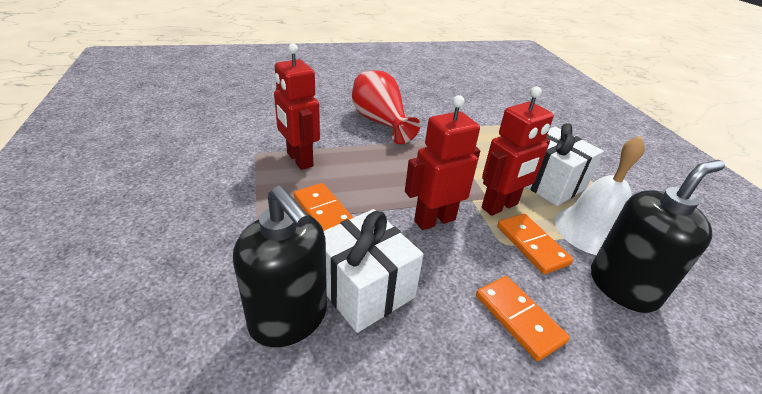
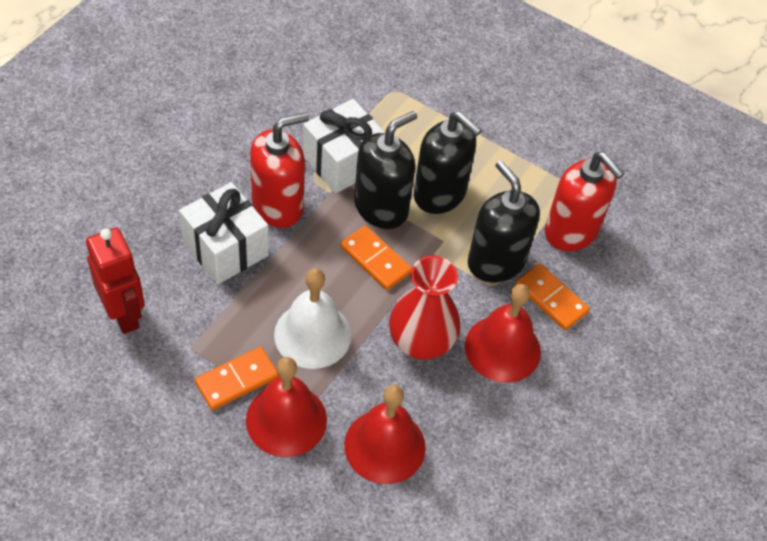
black soap dispenser: 2 -> 3
red bell: 0 -> 3
red robot: 3 -> 1
red soap dispenser: 0 -> 2

